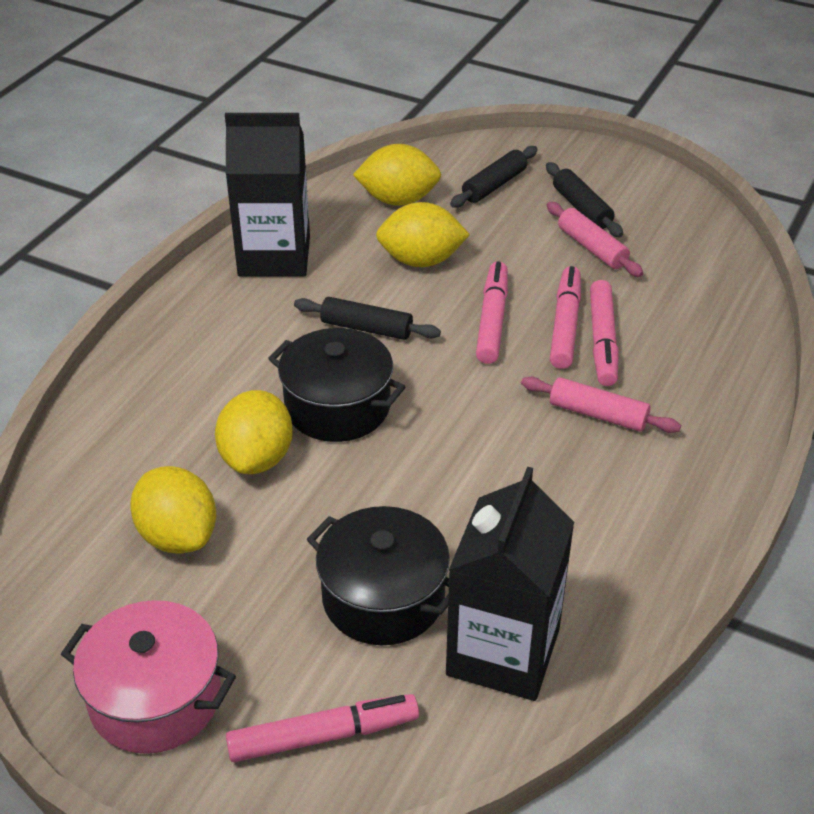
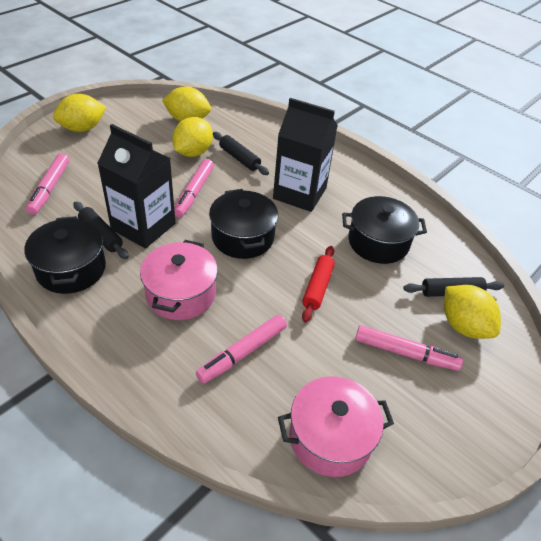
black pot: 2 -> 3
pink pot: 1 -> 2
pink rolling pin: 2 -> 0
red rolling pin: 0 -> 1

